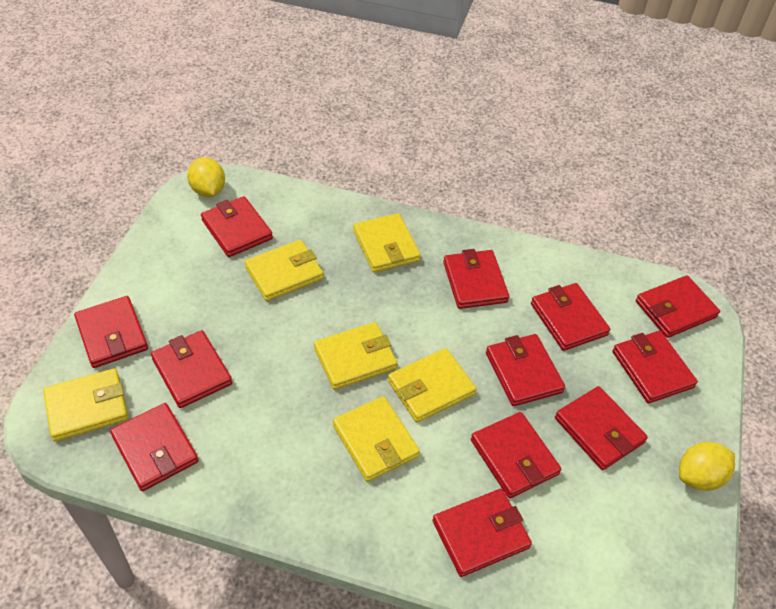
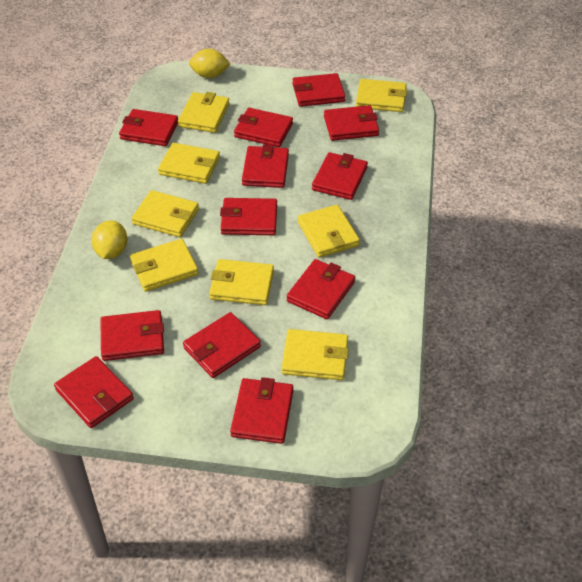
yellow wallet: 6 -> 8

